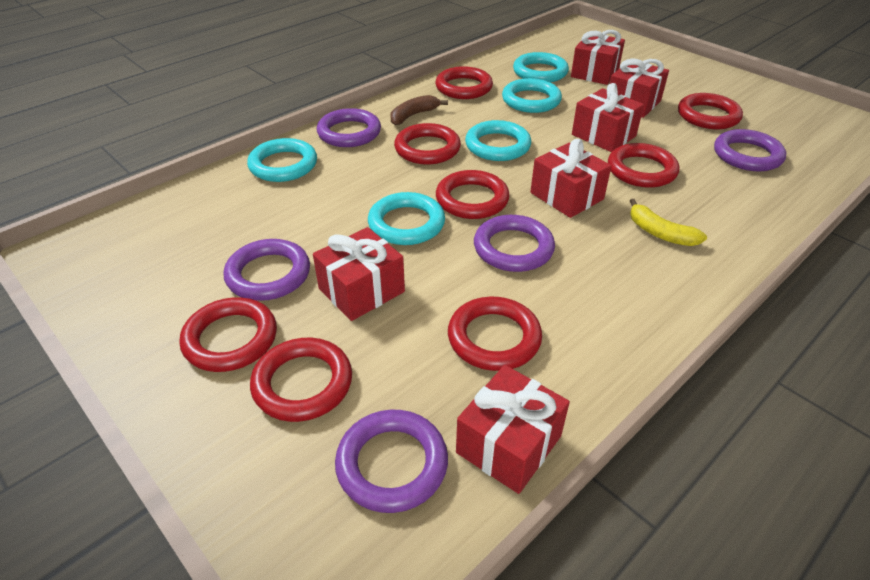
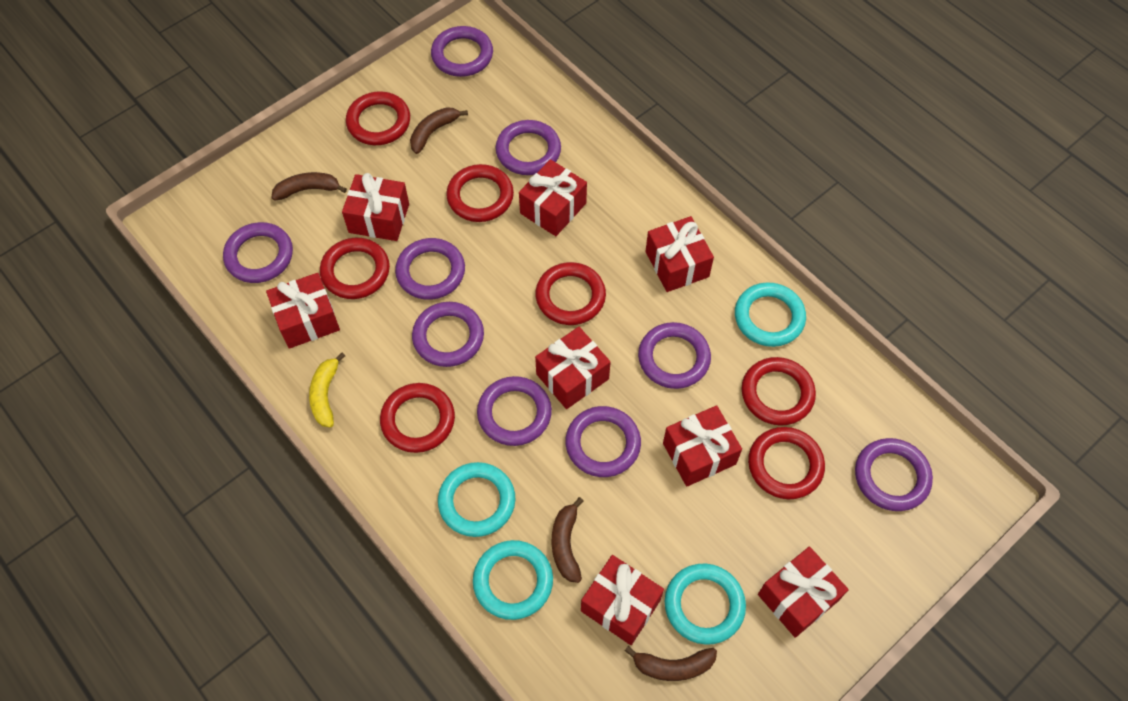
brown banana: 1 -> 4
purple ring: 5 -> 9
red gift: 6 -> 8
red ring: 8 -> 7
turquoise ring: 5 -> 4

